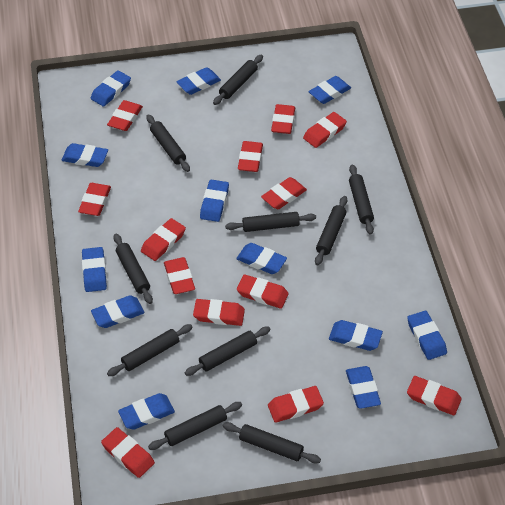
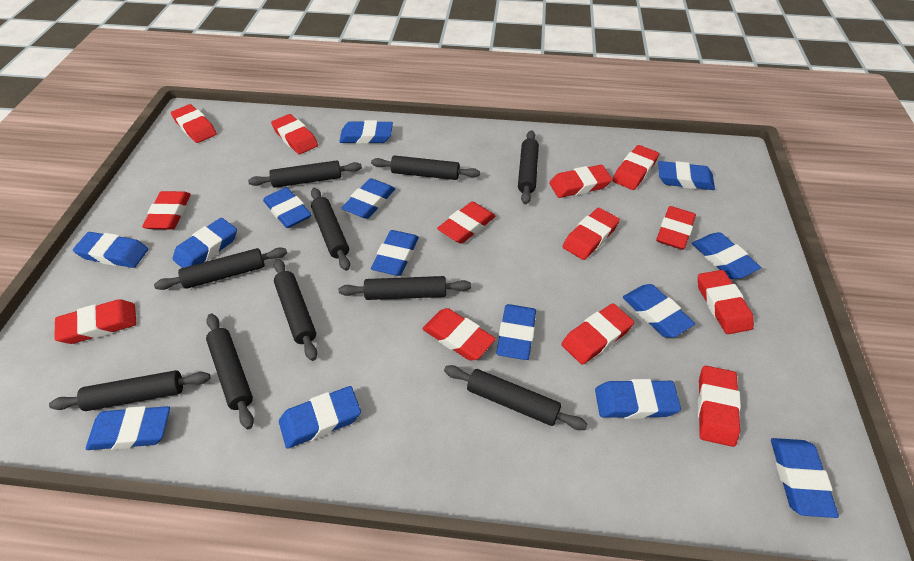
blue eraser: 12 -> 14

